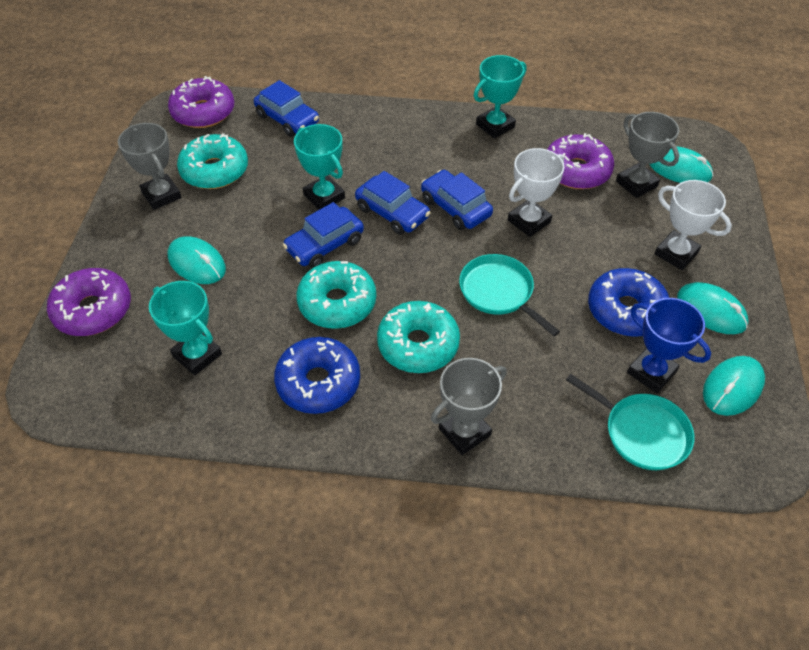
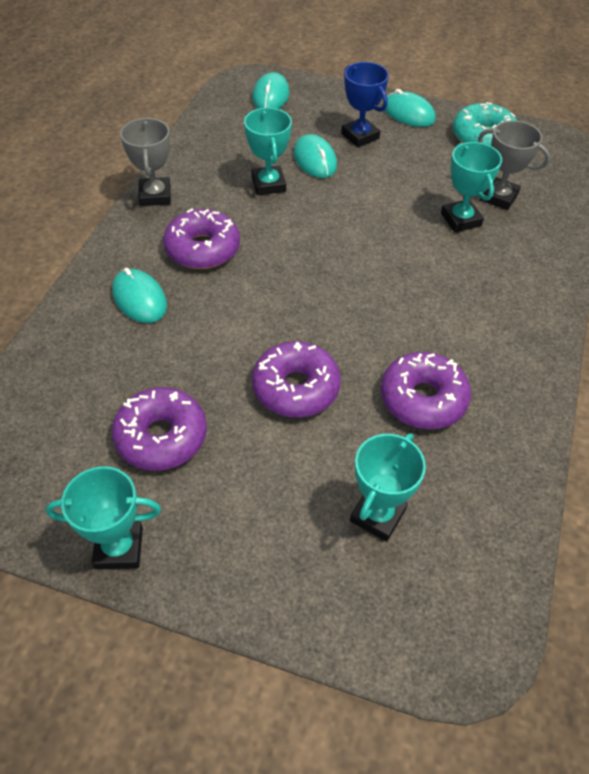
blue car: 4 -> 0
blue donut: 2 -> 0
grey trophy: 3 -> 2
purple donut: 3 -> 4
turquoise donut: 3 -> 1
turquoise pan: 2 -> 0
turquoise trophy: 3 -> 4
white trophy: 2 -> 0

